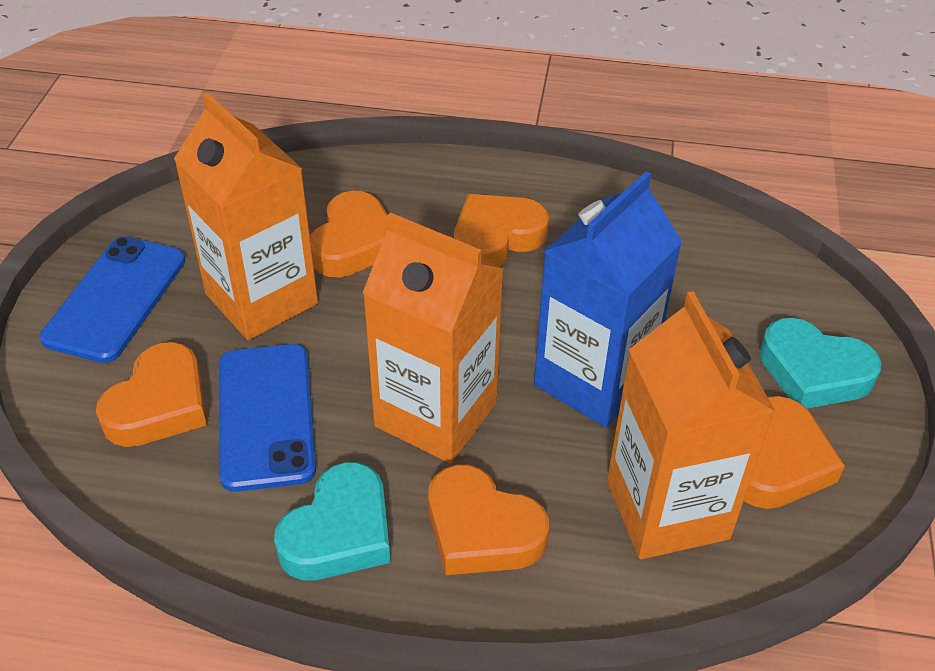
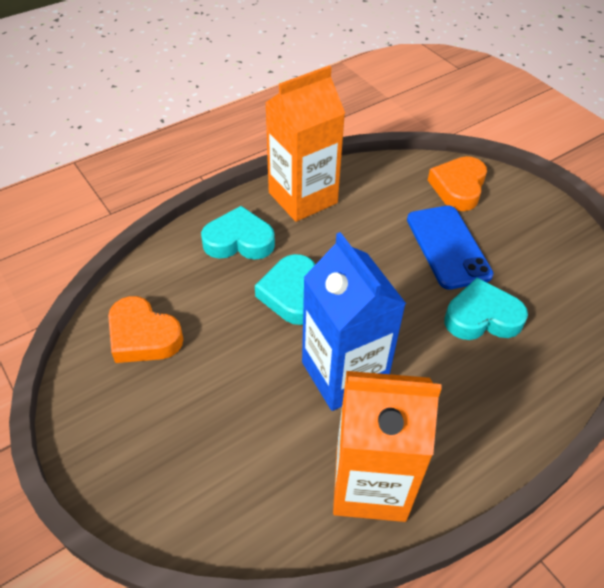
blue phone: 2 -> 1
orange carton: 3 -> 2
orange heart: 5 -> 2
turquoise heart: 2 -> 3

